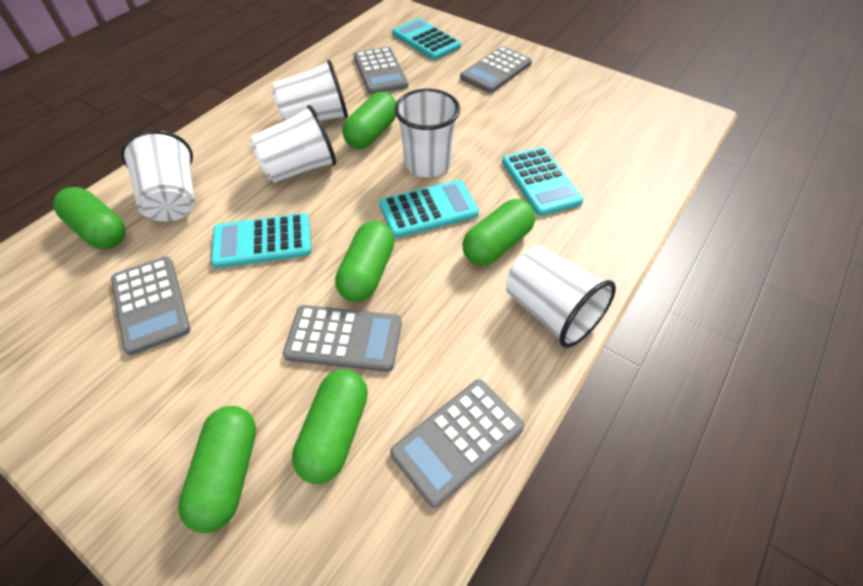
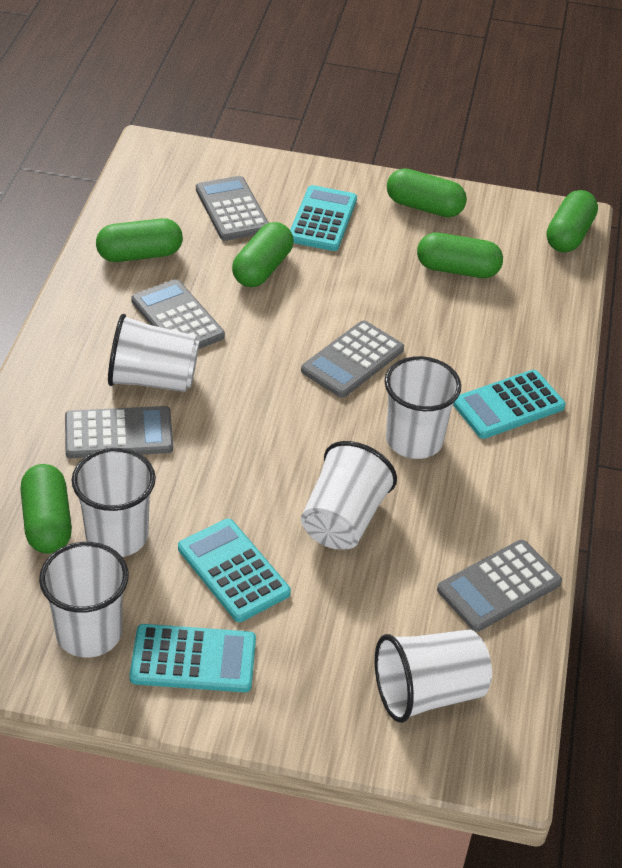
white cup: 5 -> 6

